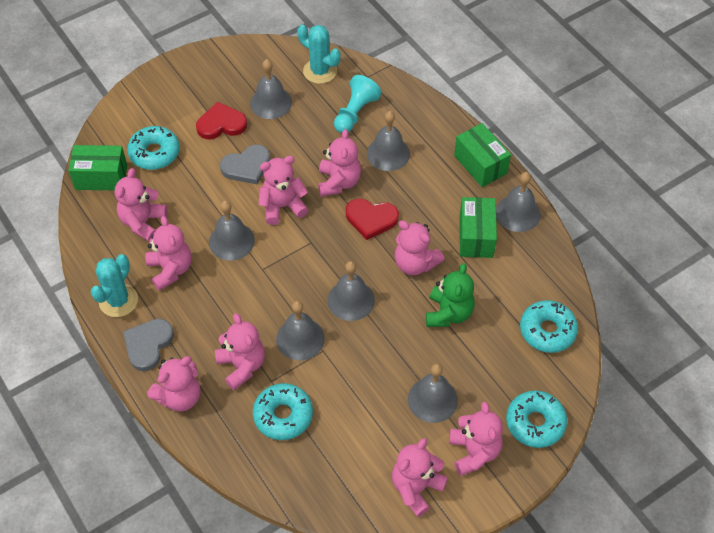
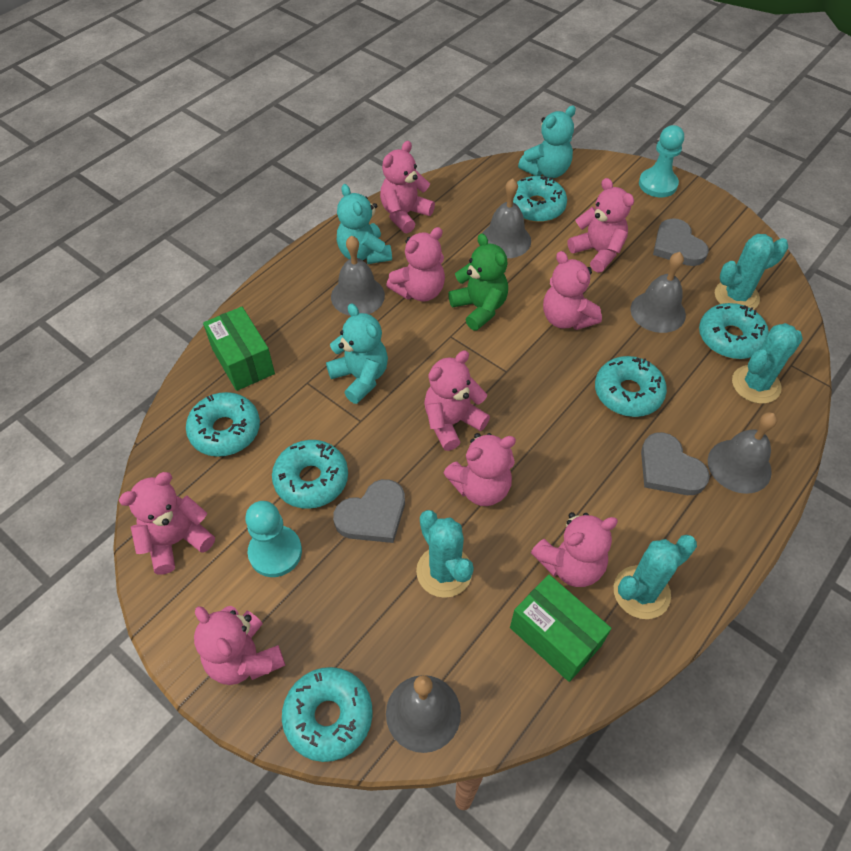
green box: 3 -> 2
grey bell: 7 -> 5
grey heart: 2 -> 3
red heart: 2 -> 0
turquoise cactus: 2 -> 4
turquoise donut: 4 -> 6
turquoise pawn: 1 -> 2
turquoise teddy bear: 0 -> 3

